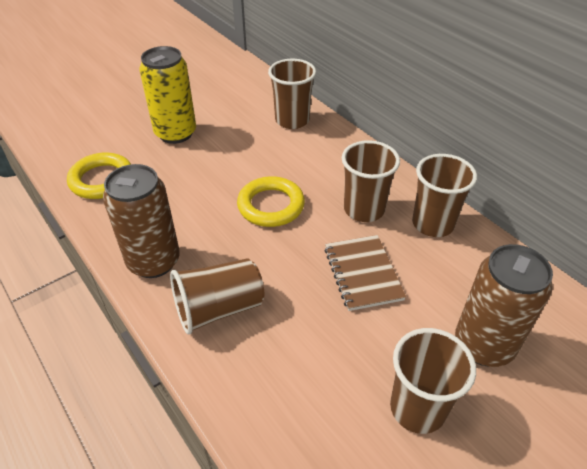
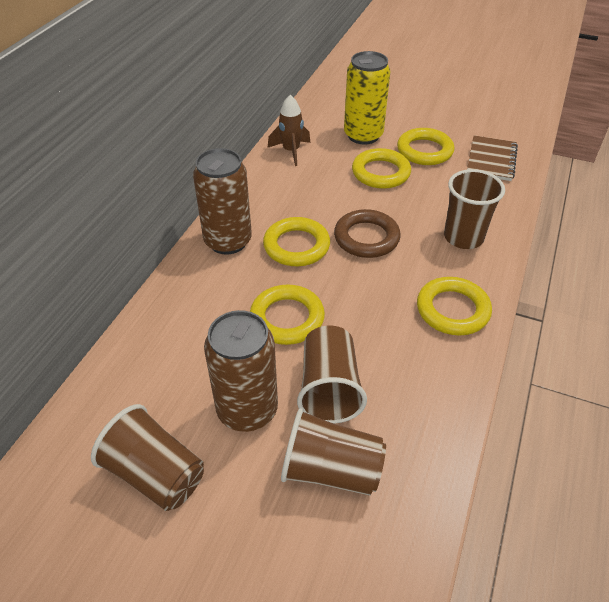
brown cup: 5 -> 4
brown ring: 0 -> 1
brown rocket: 0 -> 1
yellow ring: 2 -> 5

